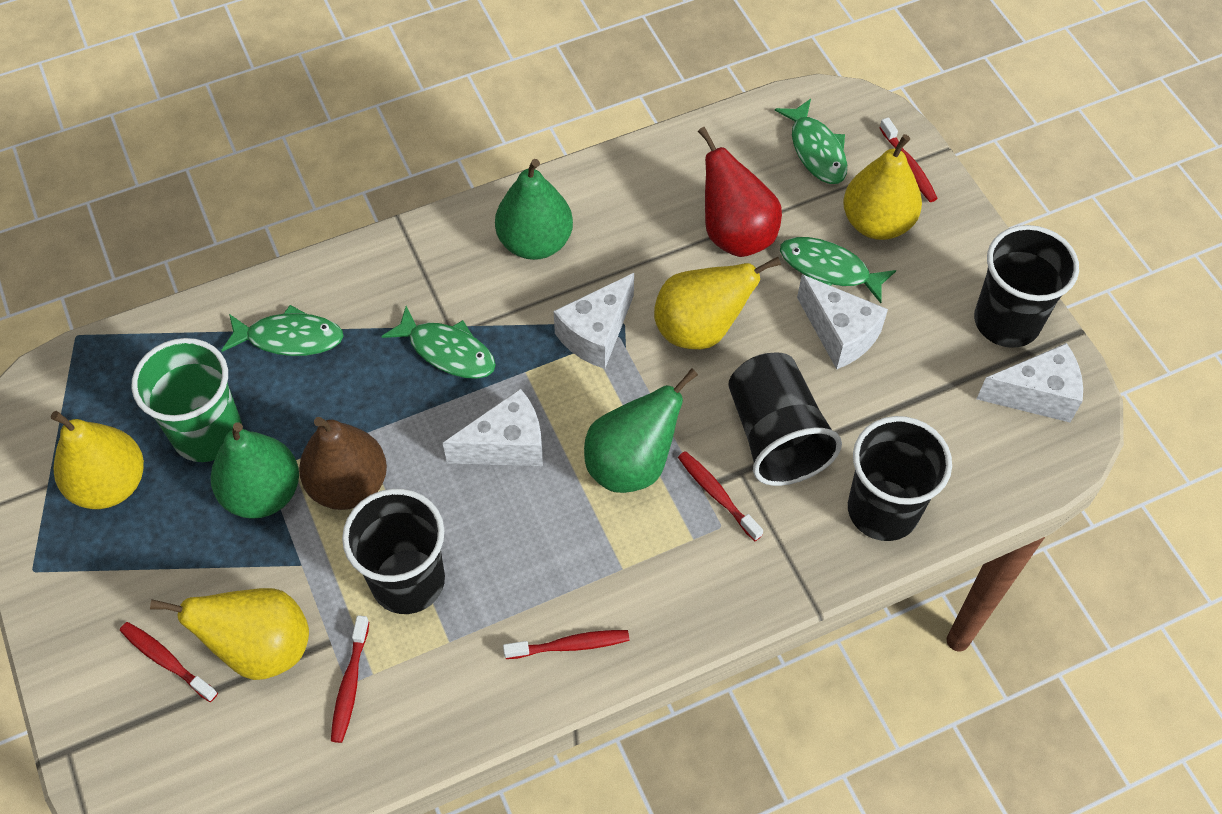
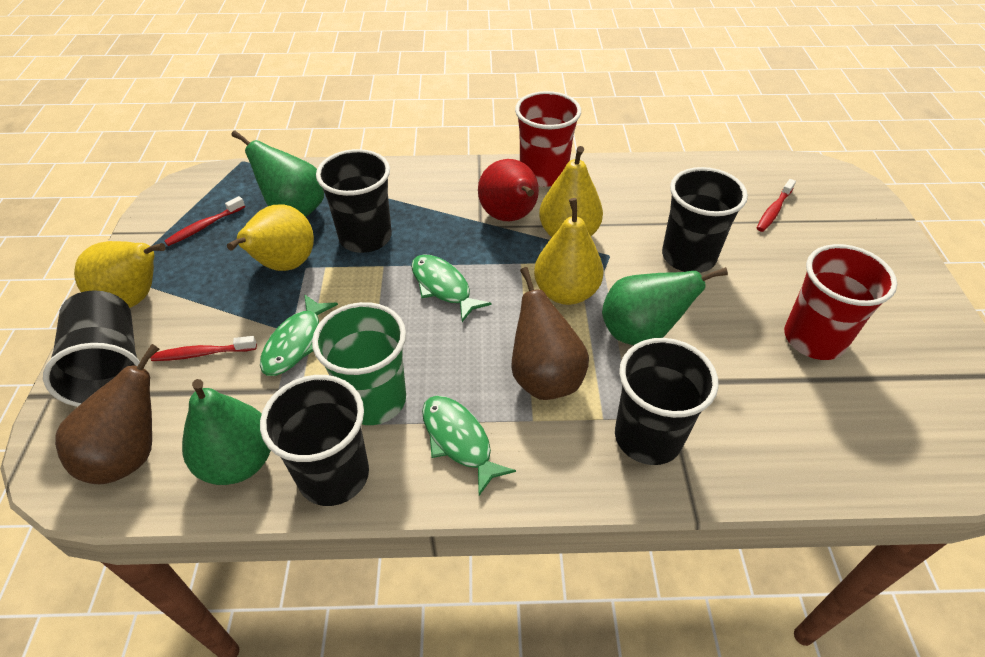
black cup: 4 -> 5
brown pear: 1 -> 2
green fish: 4 -> 3
red cup: 0 -> 2
red toothbrush: 5 -> 3
white cheese: 4 -> 0

